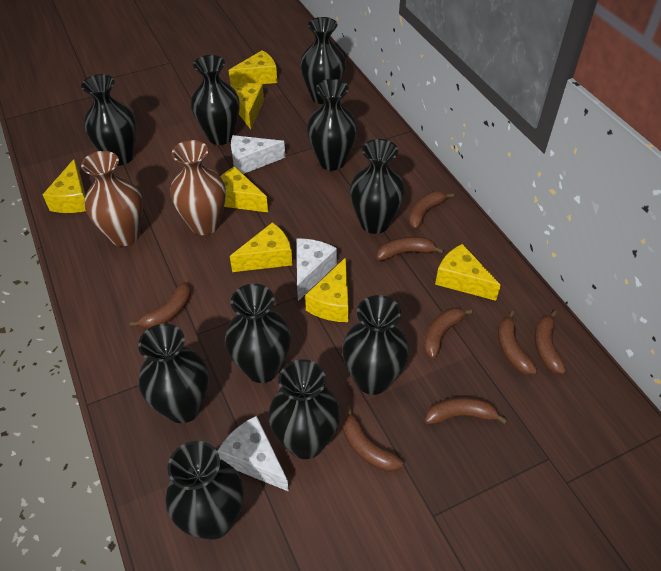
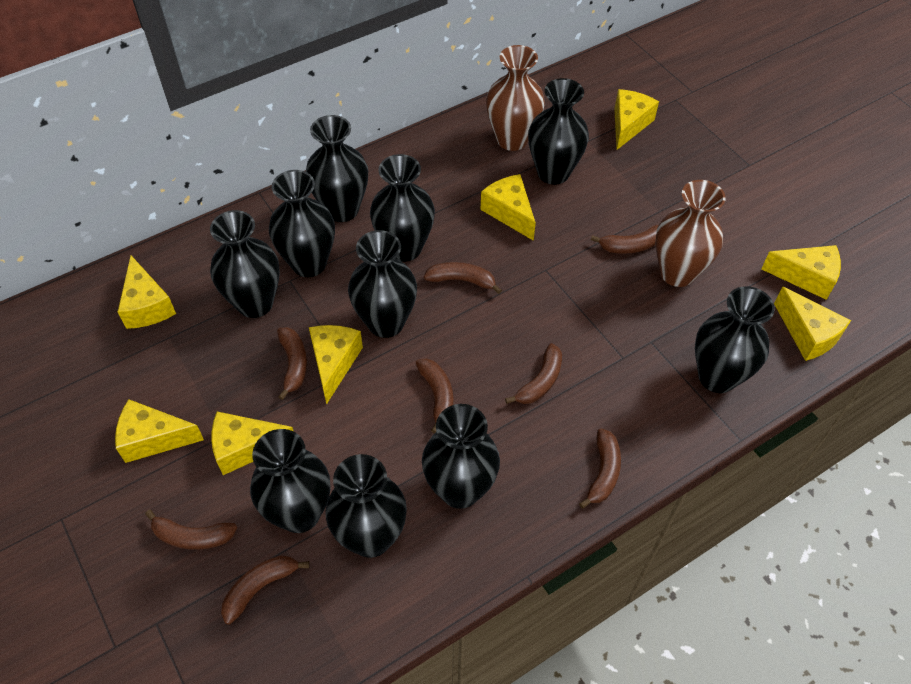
white cheese: 3 -> 0
yellow cheese: 7 -> 8

